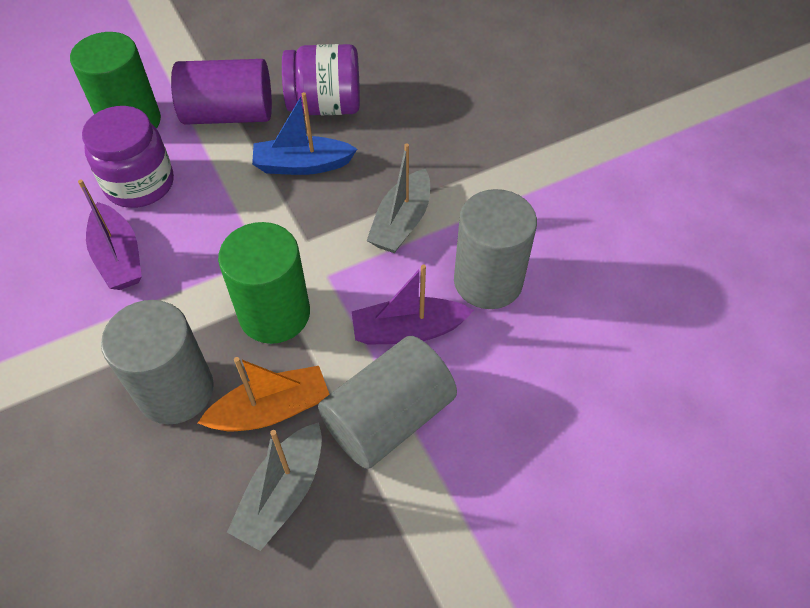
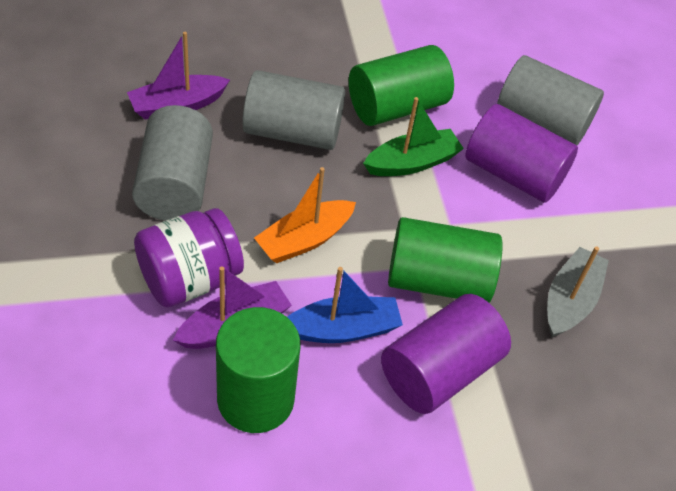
green boat: 0 -> 1
green cylinder: 2 -> 3
grey boat: 2 -> 1
purple cylinder: 1 -> 2
purple jar: 2 -> 1

